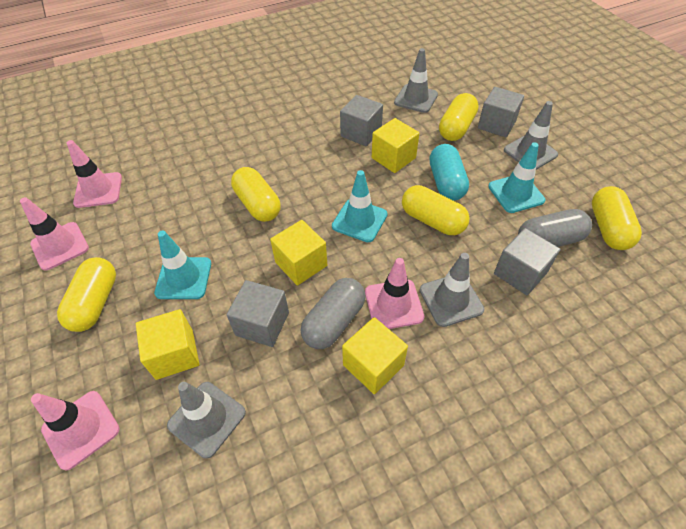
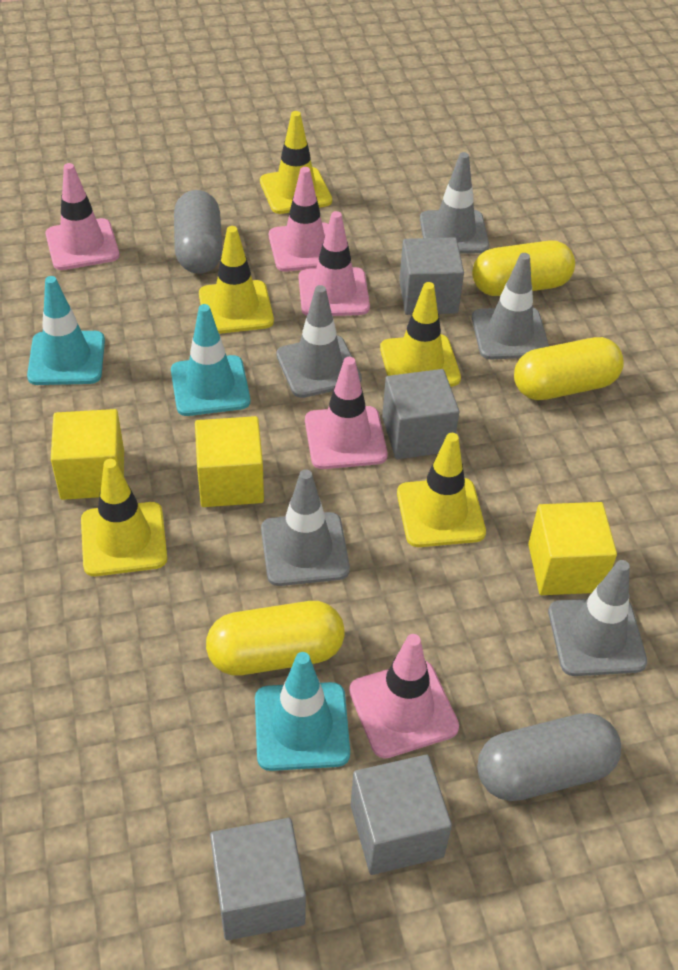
grey traffic cone: 4 -> 5
pink traffic cone: 4 -> 5
turquoise capsule: 1 -> 0
yellow capsule: 5 -> 3
yellow cube: 4 -> 3
yellow traffic cone: 0 -> 5

